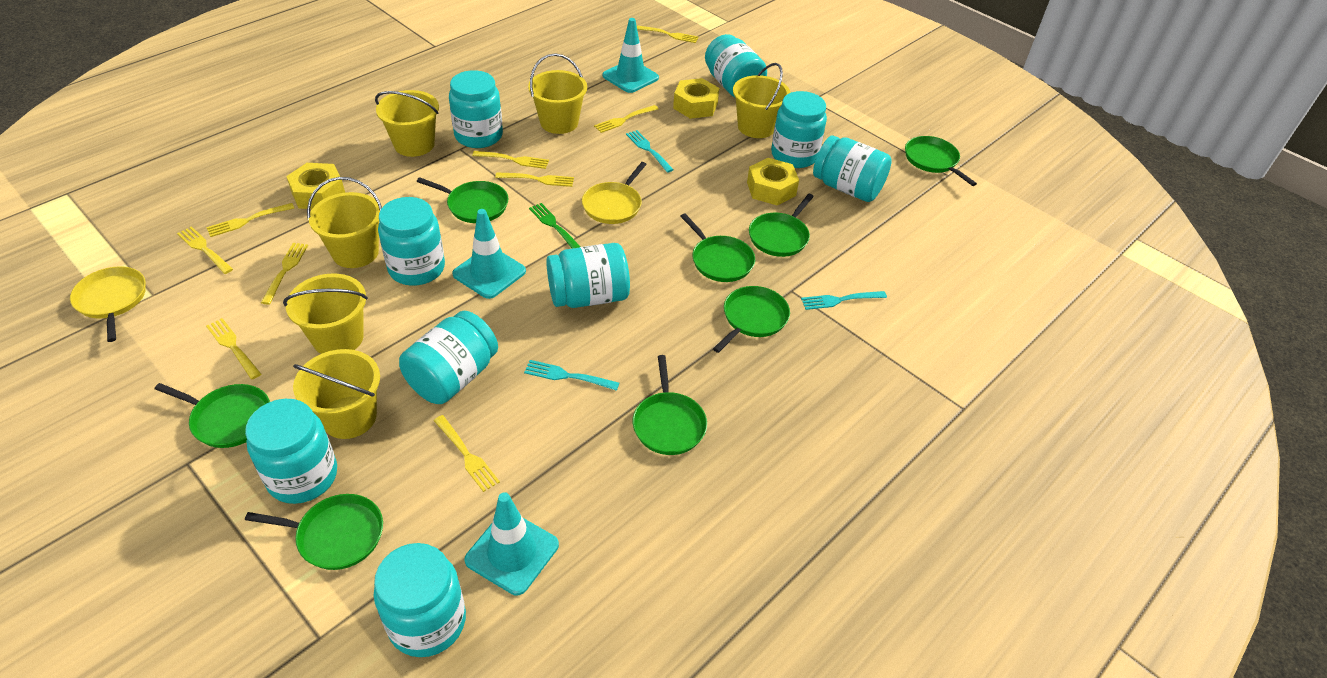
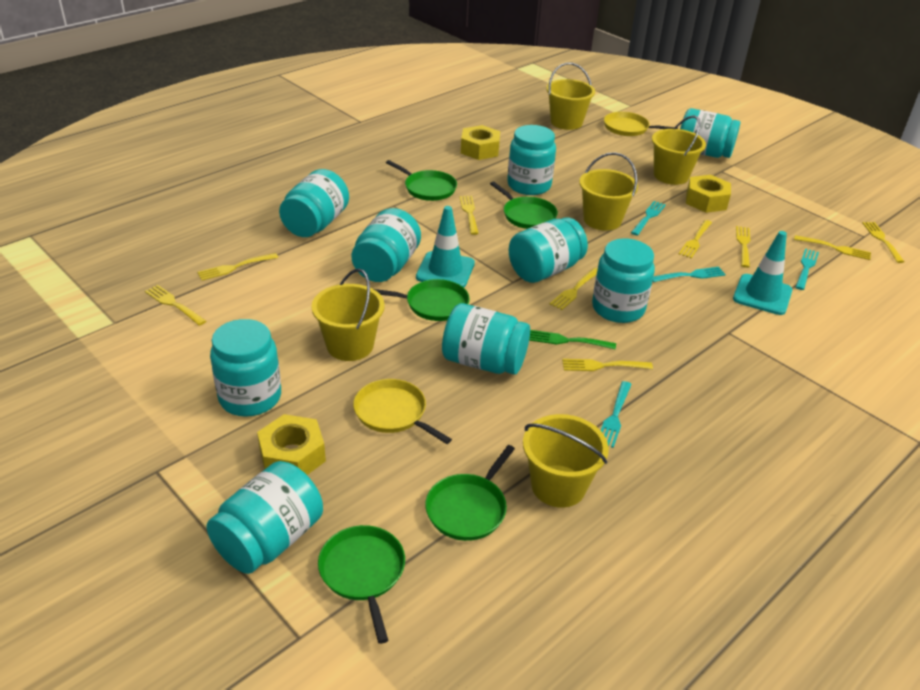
green pan: 8 -> 5
turquoise fork: 3 -> 4
turquoise traffic cone: 3 -> 2
yellow bucket: 6 -> 5

